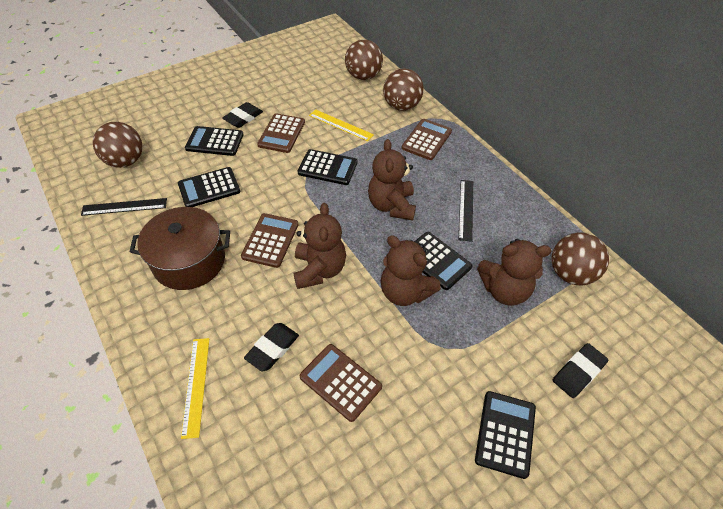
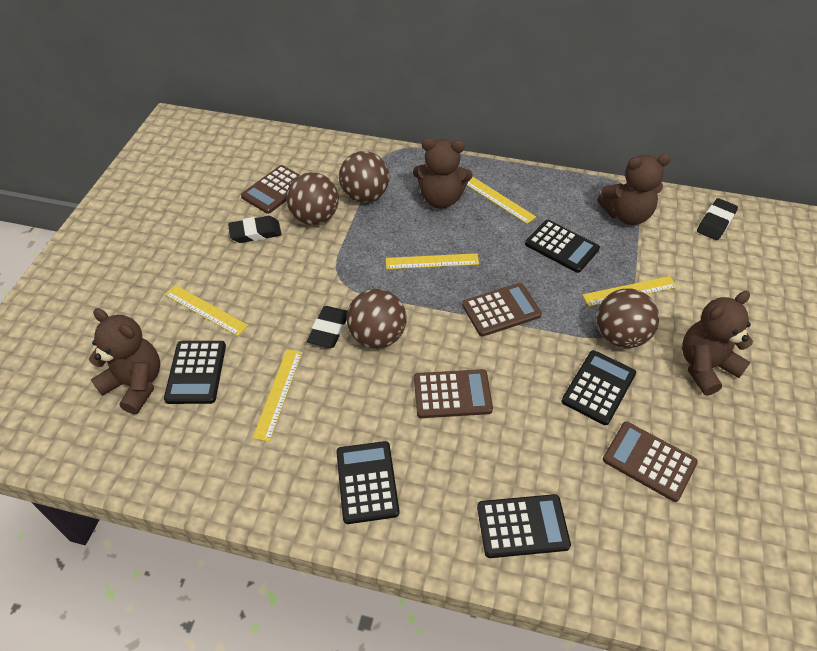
black ruler: 2 -> 0
brown pot: 1 -> 0
yellow ruler: 2 -> 5

